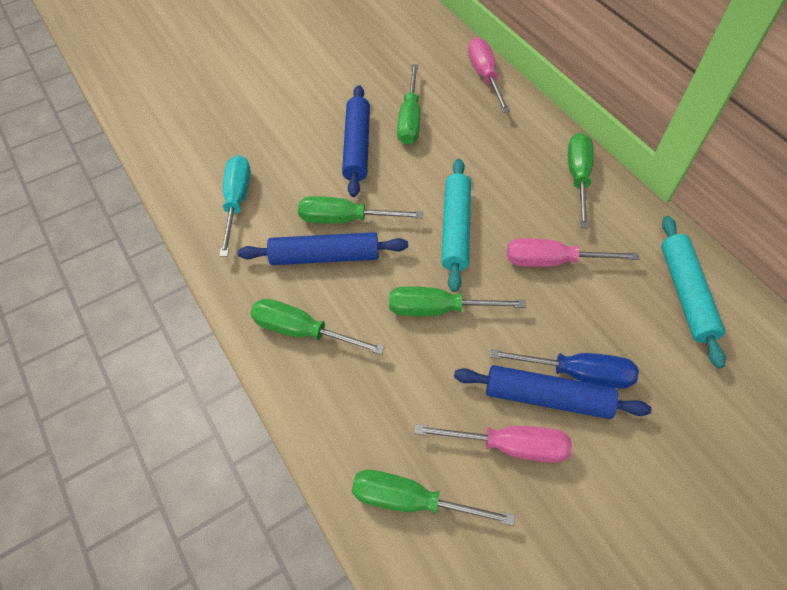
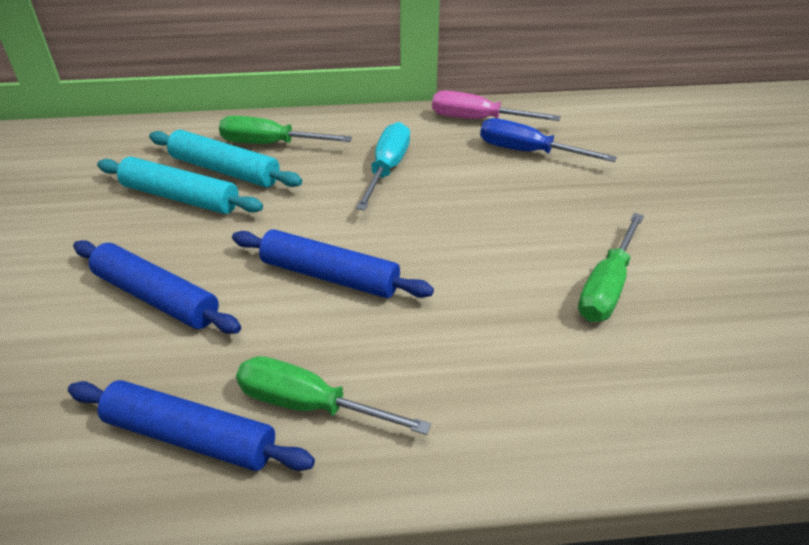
green screwdriver: 6 -> 3
pink screwdriver: 3 -> 1

